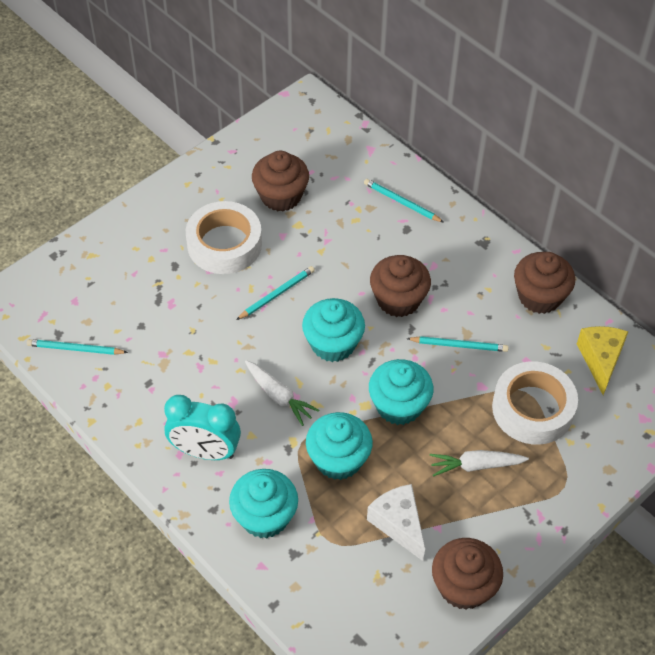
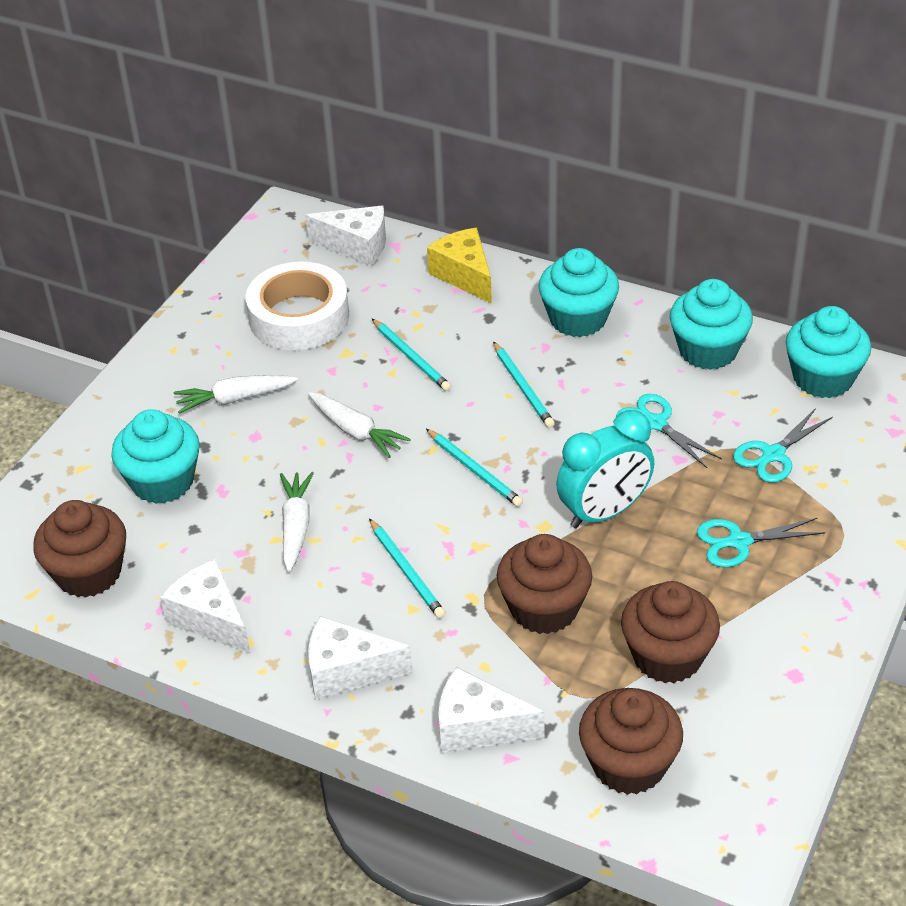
turquoise scissors: 0 -> 3
white carrot: 2 -> 3
white cheese: 1 -> 4
white tape: 2 -> 1

